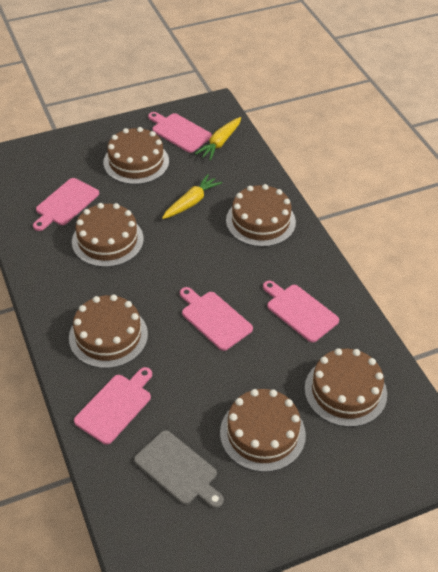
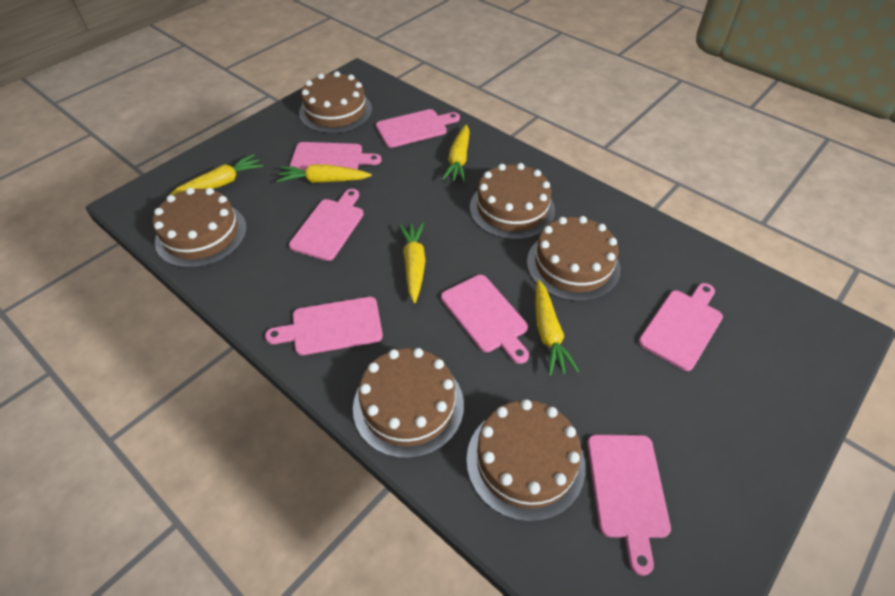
grey cutting board: 1 -> 0
pink cutting board: 5 -> 7
yellow carrot: 2 -> 5

